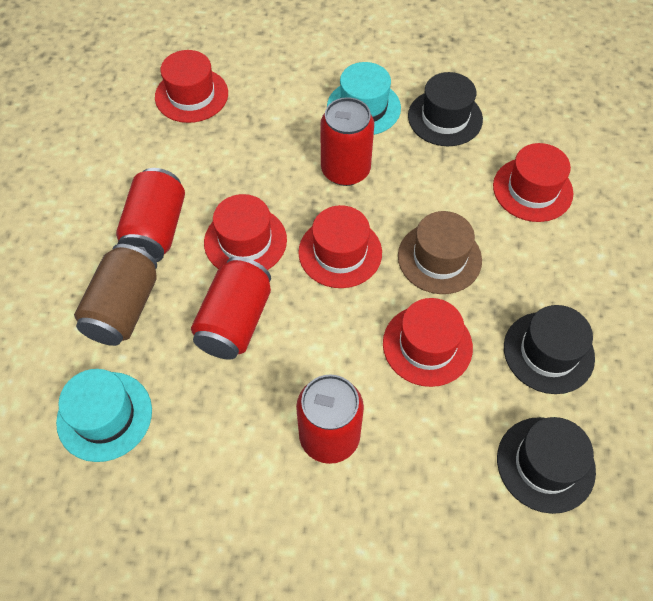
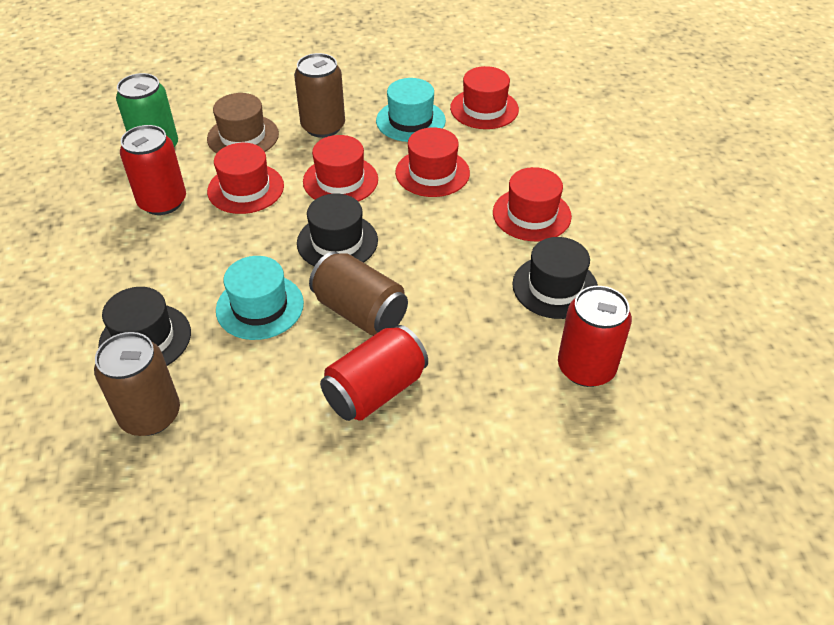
brown can: 1 -> 3
green can: 0 -> 1
red can: 4 -> 3

